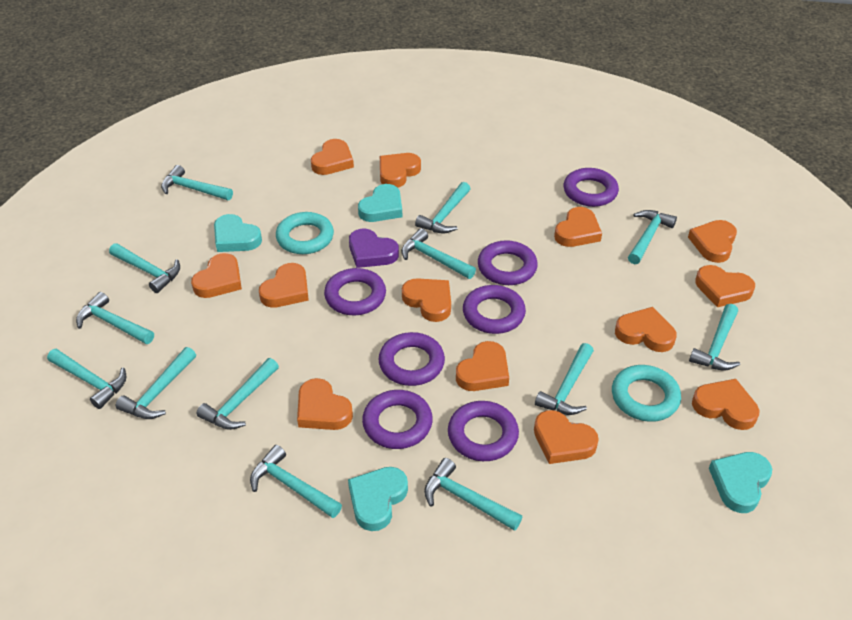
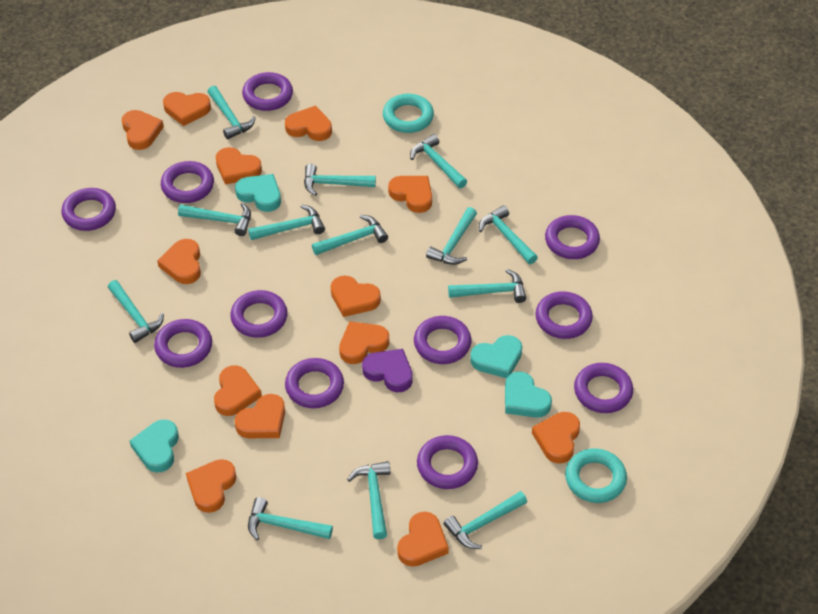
purple ring: 7 -> 11

